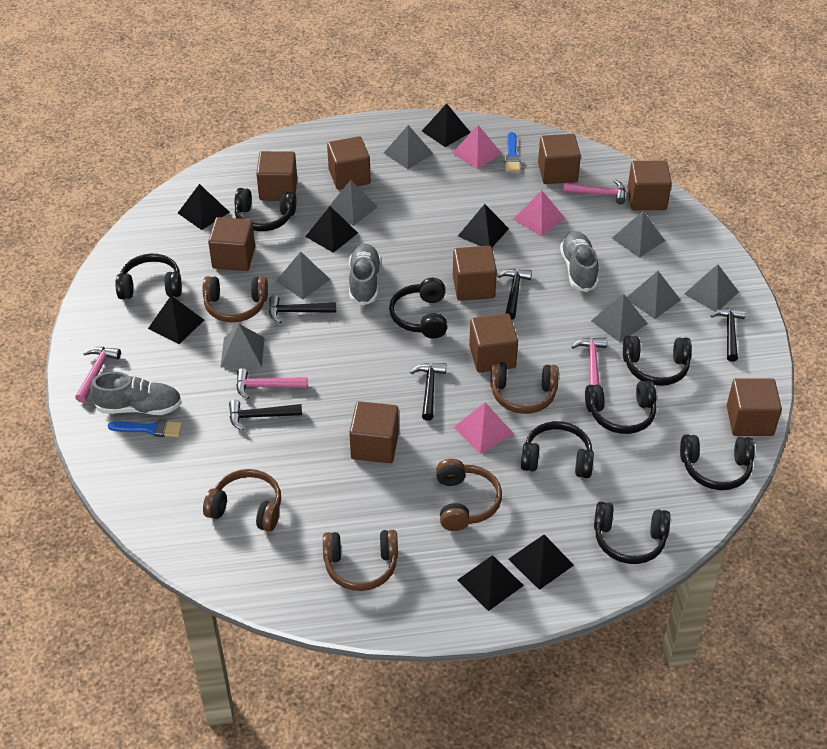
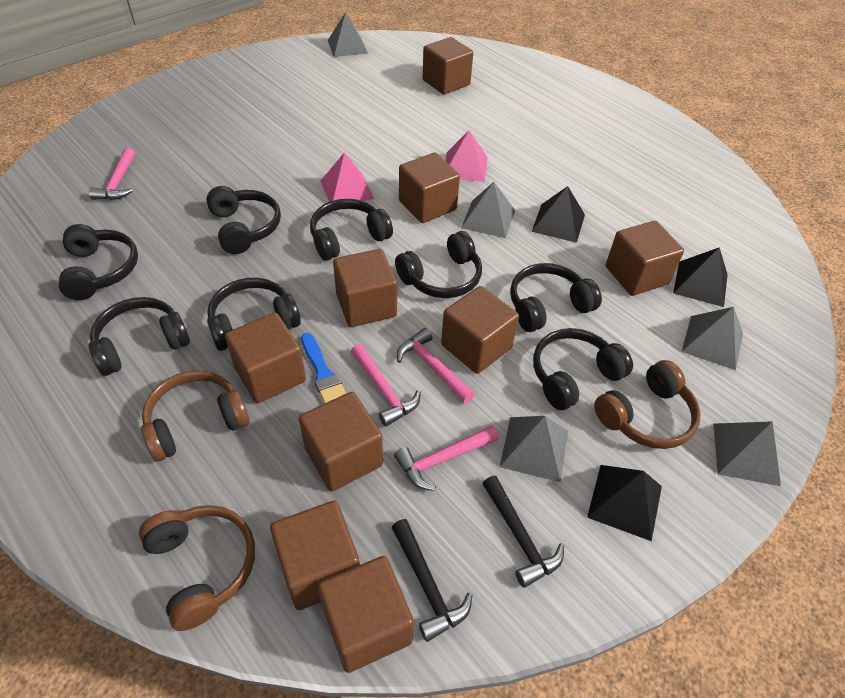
black hammer: 5 -> 2
black pyramid: 7 -> 3
blue brush: 2 -> 1
brown headphones: 5 -> 3
grey pyramid: 8 -> 5
grey shoe: 3 -> 0
pink pyramid: 3 -> 2

